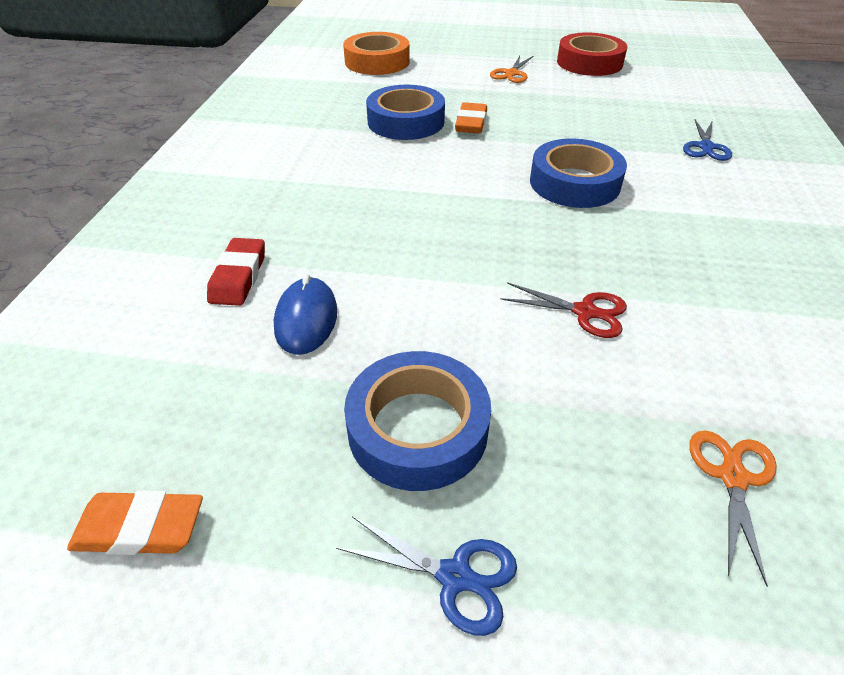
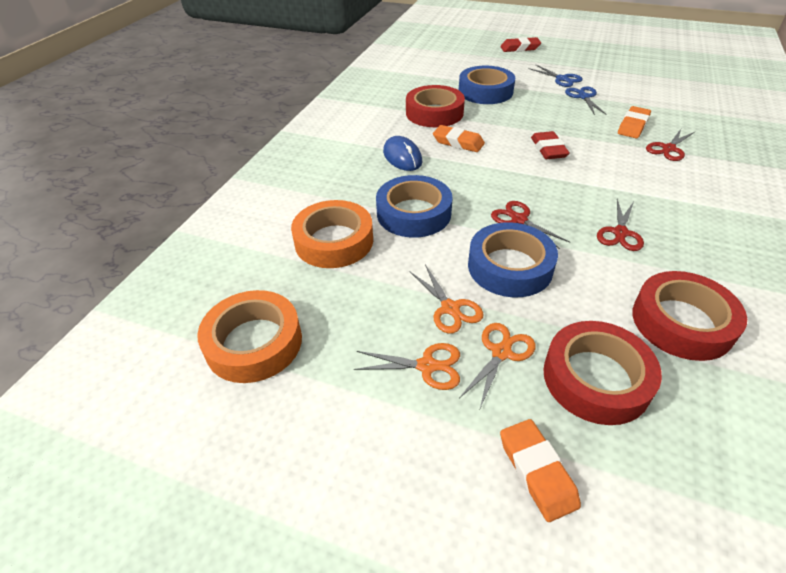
orange eraser: 2 -> 3
orange scissors: 2 -> 3
orange tape: 1 -> 2
red eraser: 1 -> 2
red scissors: 1 -> 3
red tape: 1 -> 3

